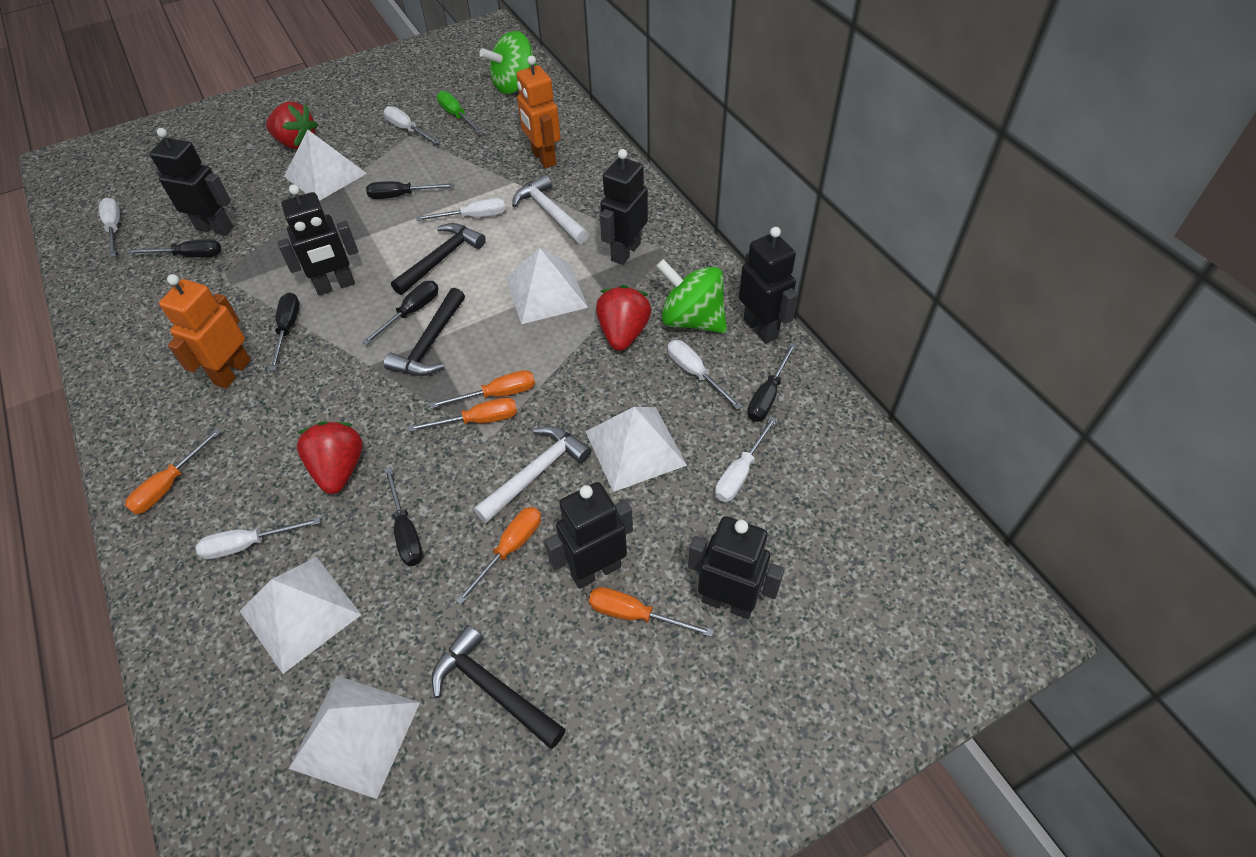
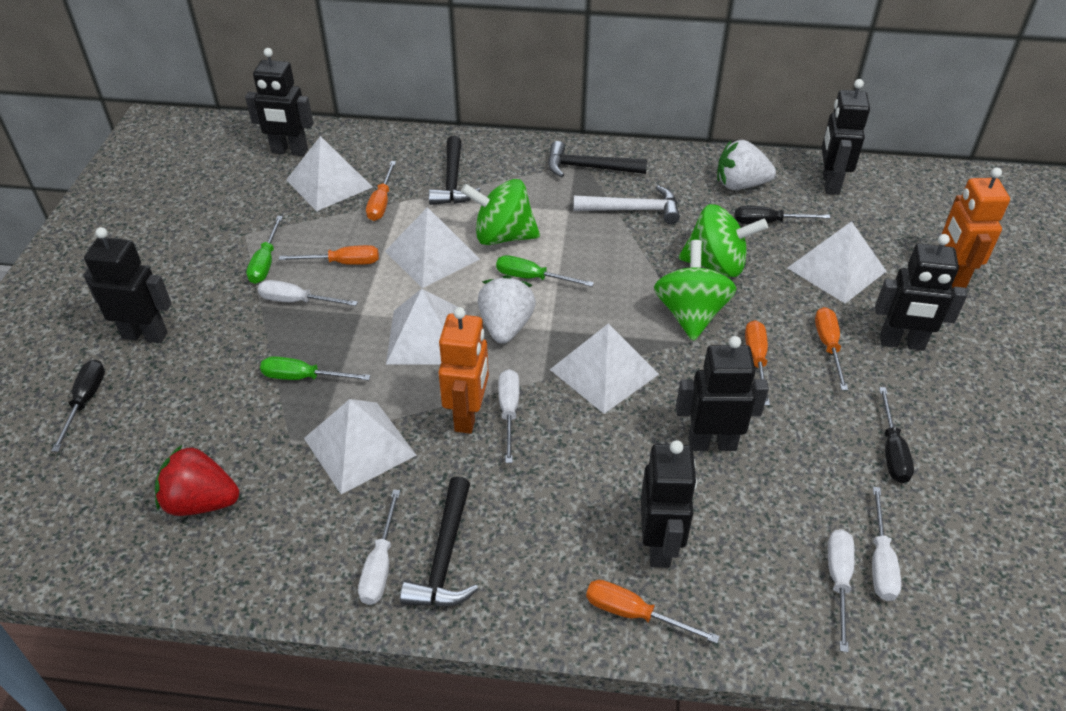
black screwdriver: 6 -> 3
green screwdriver: 1 -> 3
green spinning top: 2 -> 3
red strawberry: 3 -> 1
white hammer: 2 -> 1
white pyramid: 5 -> 6
white screwdriver: 6 -> 5
white strawberry: 0 -> 2

